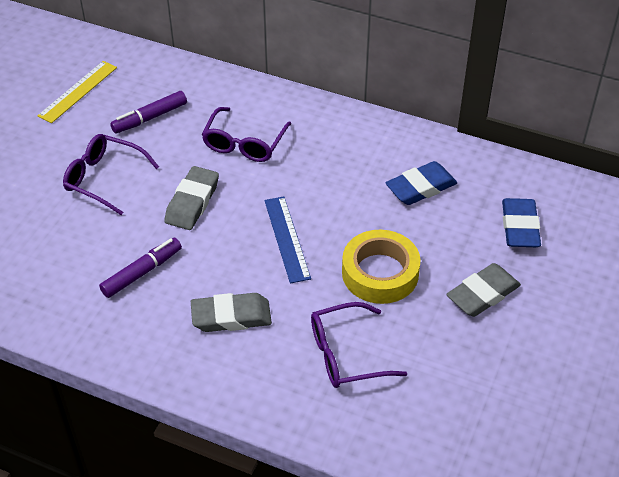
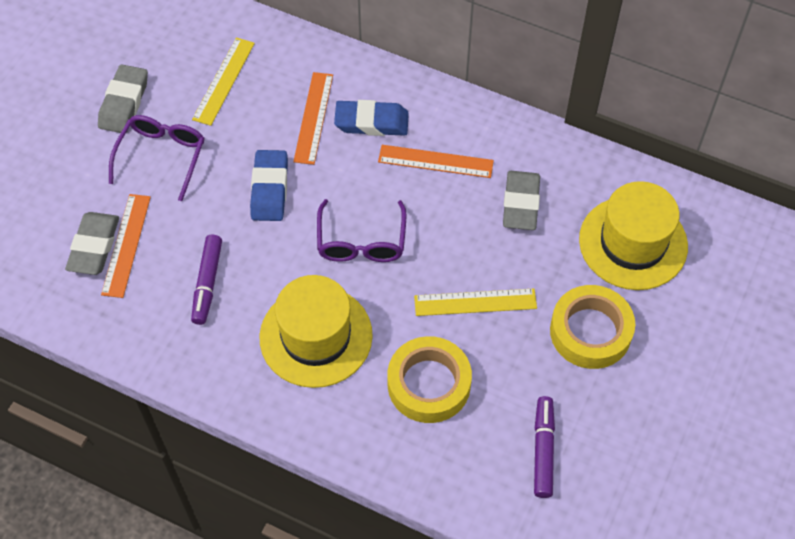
blue ruler: 1 -> 0
orange ruler: 0 -> 3
purple glasses: 3 -> 2
yellow hat: 0 -> 2
yellow ruler: 1 -> 2
yellow tape: 1 -> 2

